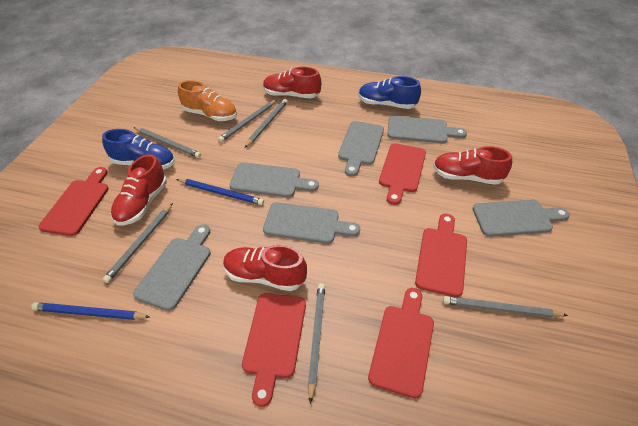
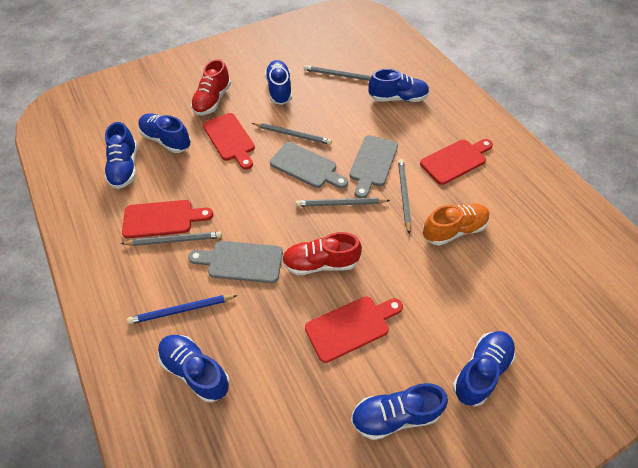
blue pencil: 2 -> 1
blue shoe: 2 -> 7
grey cutting board: 6 -> 3
grey pencil: 6 -> 5
red cutting board: 5 -> 4
red shoe: 4 -> 2

